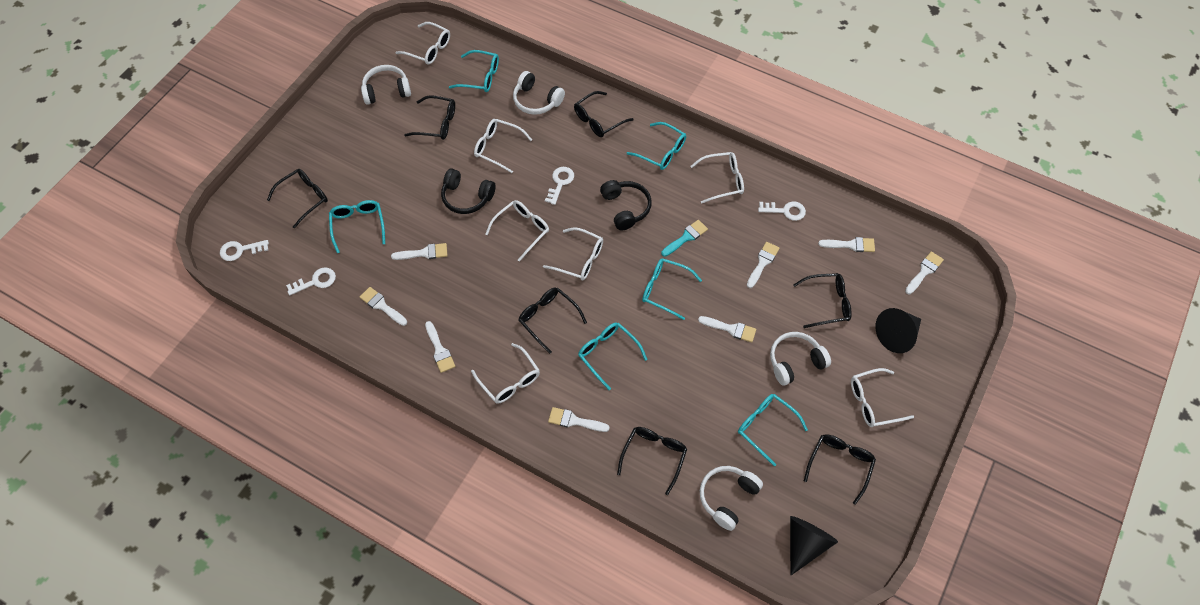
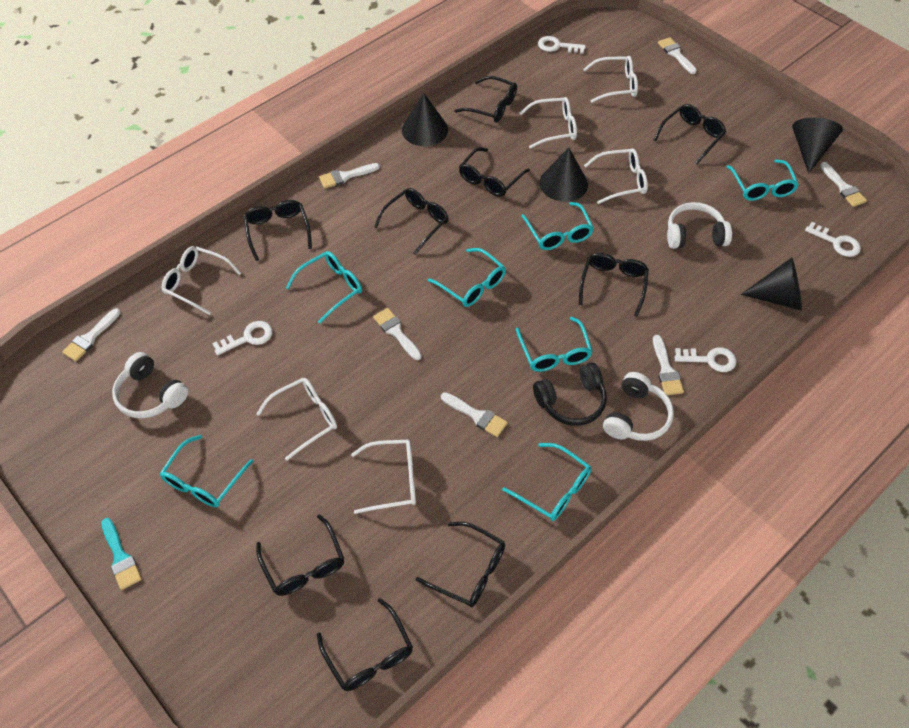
black cone: 2 -> 4
black glasses: 7 -> 9
black headphones: 2 -> 1
turquoise glasses: 6 -> 7
white brush: 8 -> 7
white glasses: 7 -> 6
white headphones: 4 -> 3

